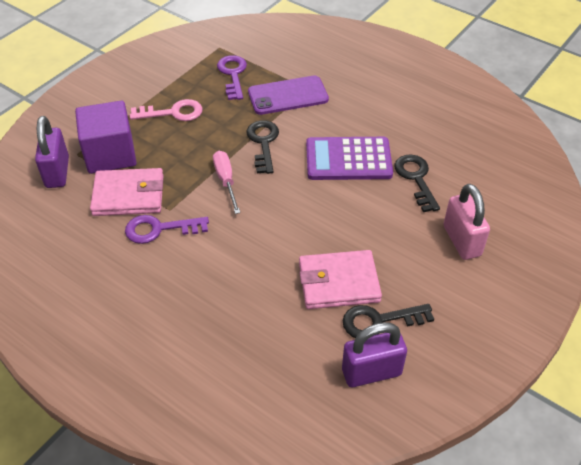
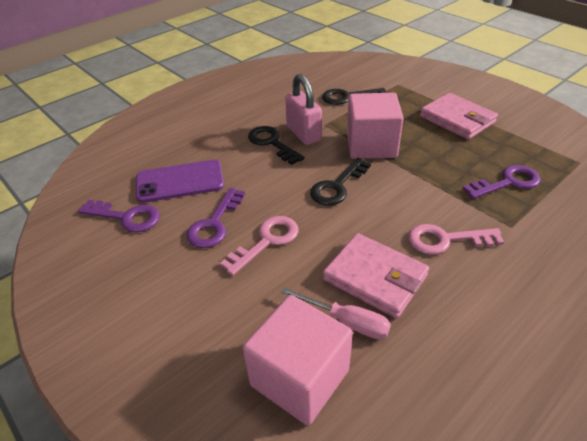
pink cube: 0 -> 2
pink key: 1 -> 2
purple calculator: 1 -> 0
purple cube: 1 -> 0
purple key: 2 -> 3
purple padlock: 2 -> 0

